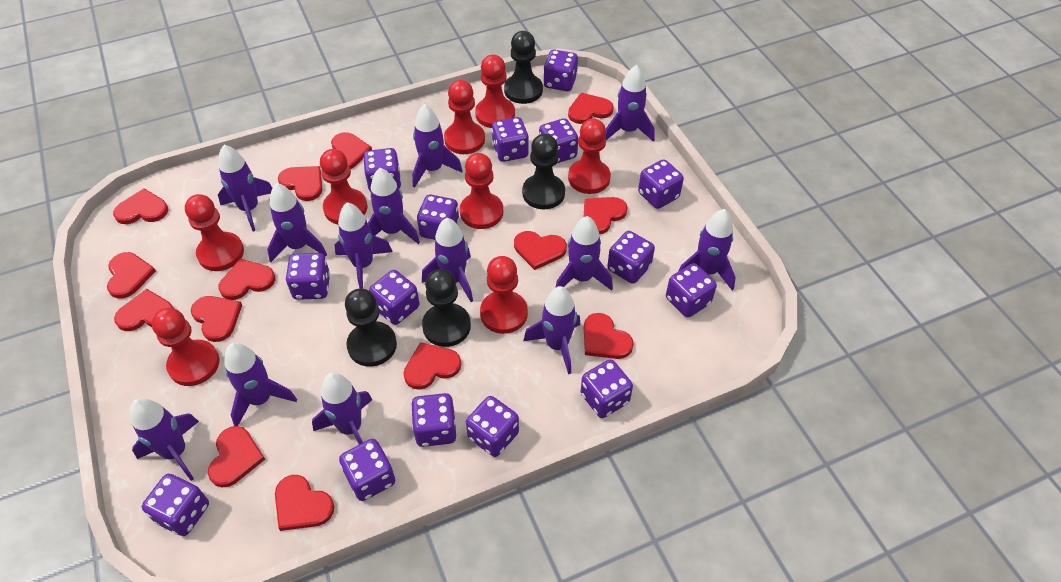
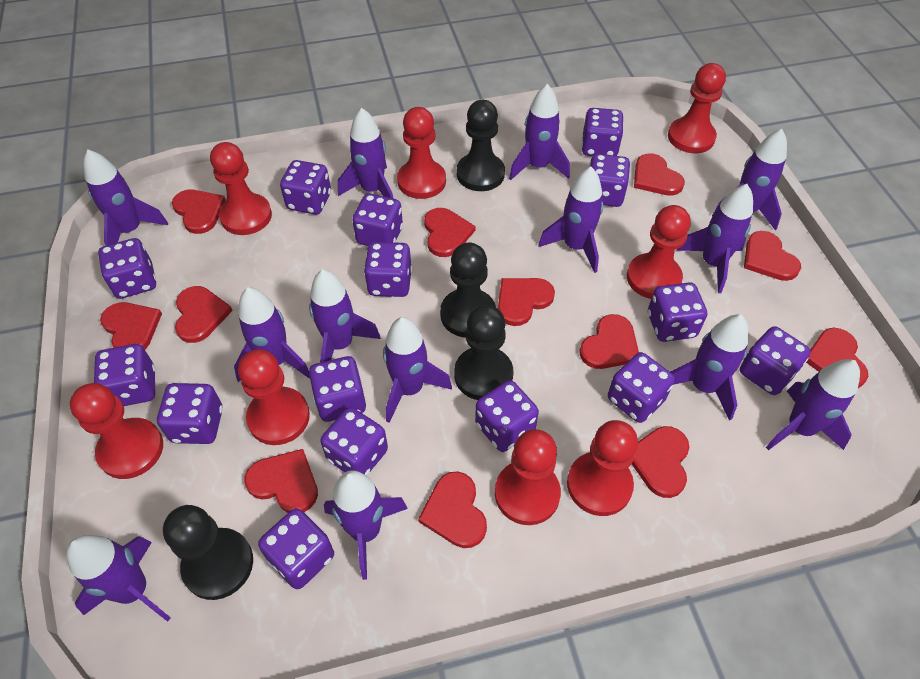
red heart: 14 -> 12

